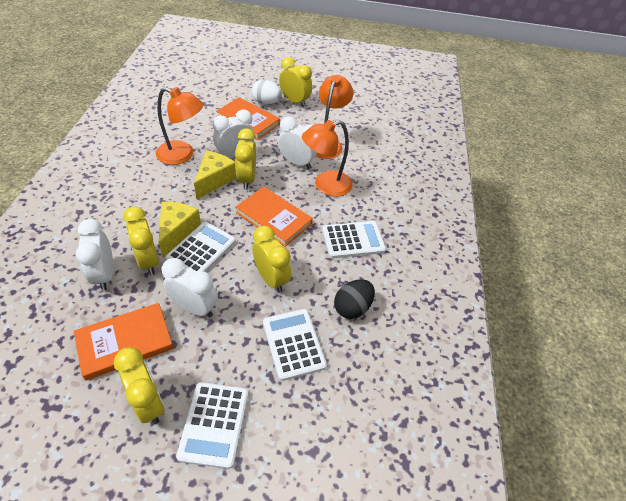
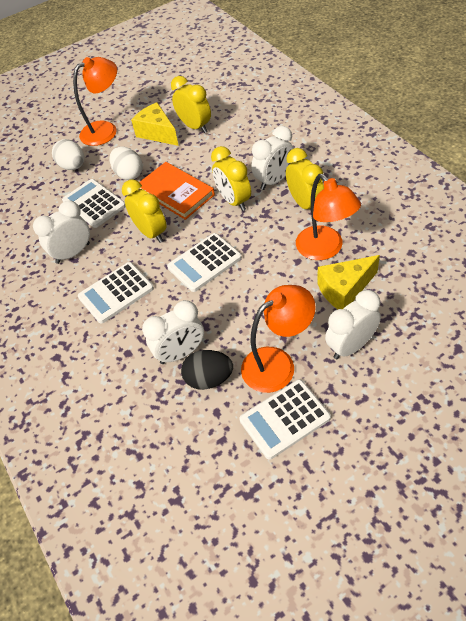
orange book: 3 -> 1
white egg: 1 -> 2
yellow clock: 5 -> 4

